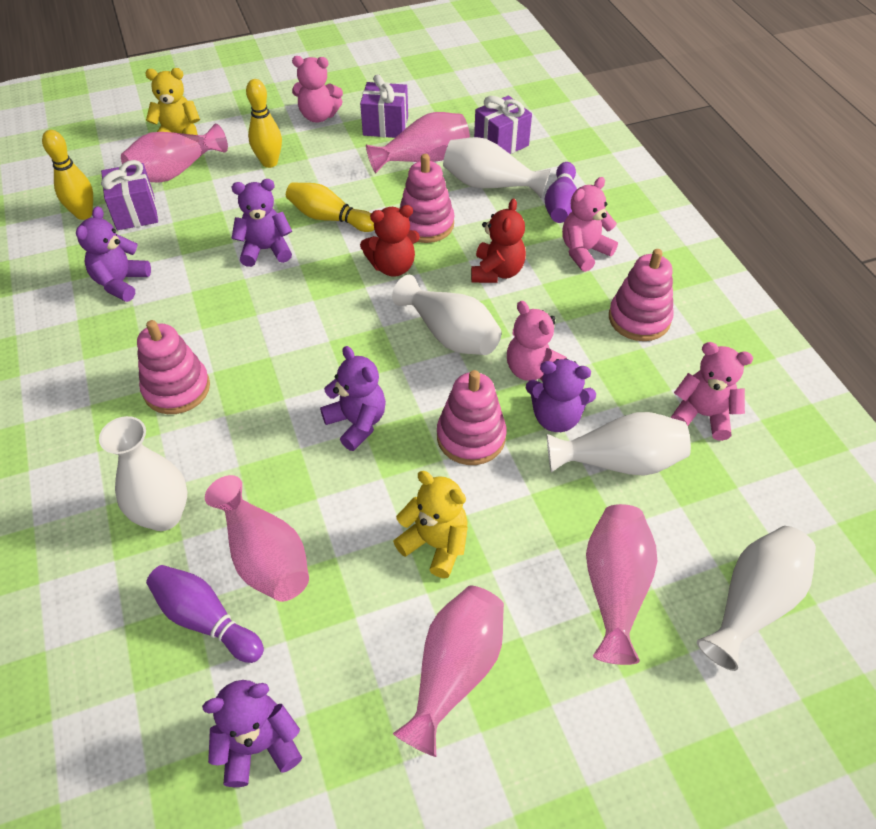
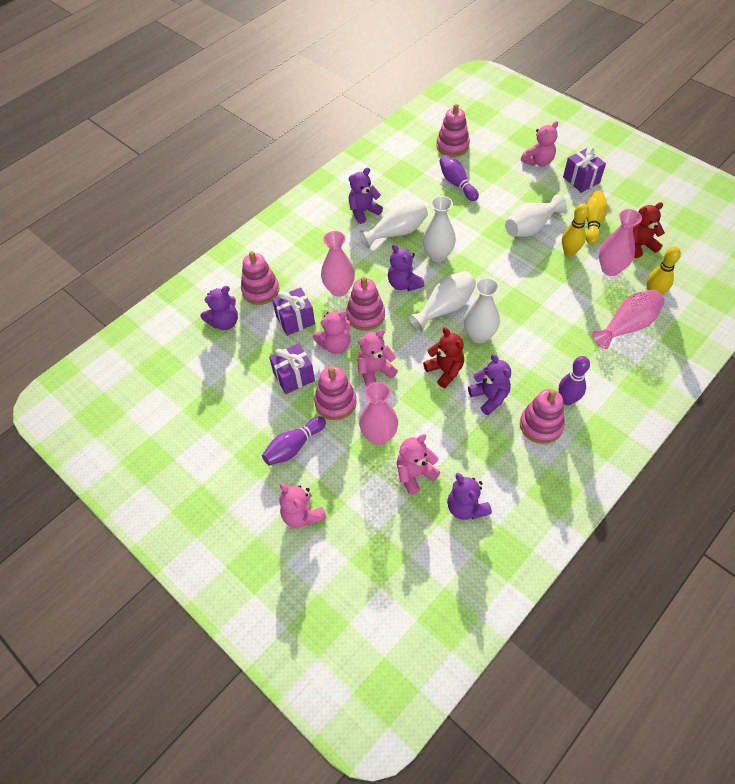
pink stacking toy: 4 -> 5
pink teddy bear: 4 -> 5
pink vase: 5 -> 4
purple bowling pin: 2 -> 3
yellow teddy bear: 2 -> 0

